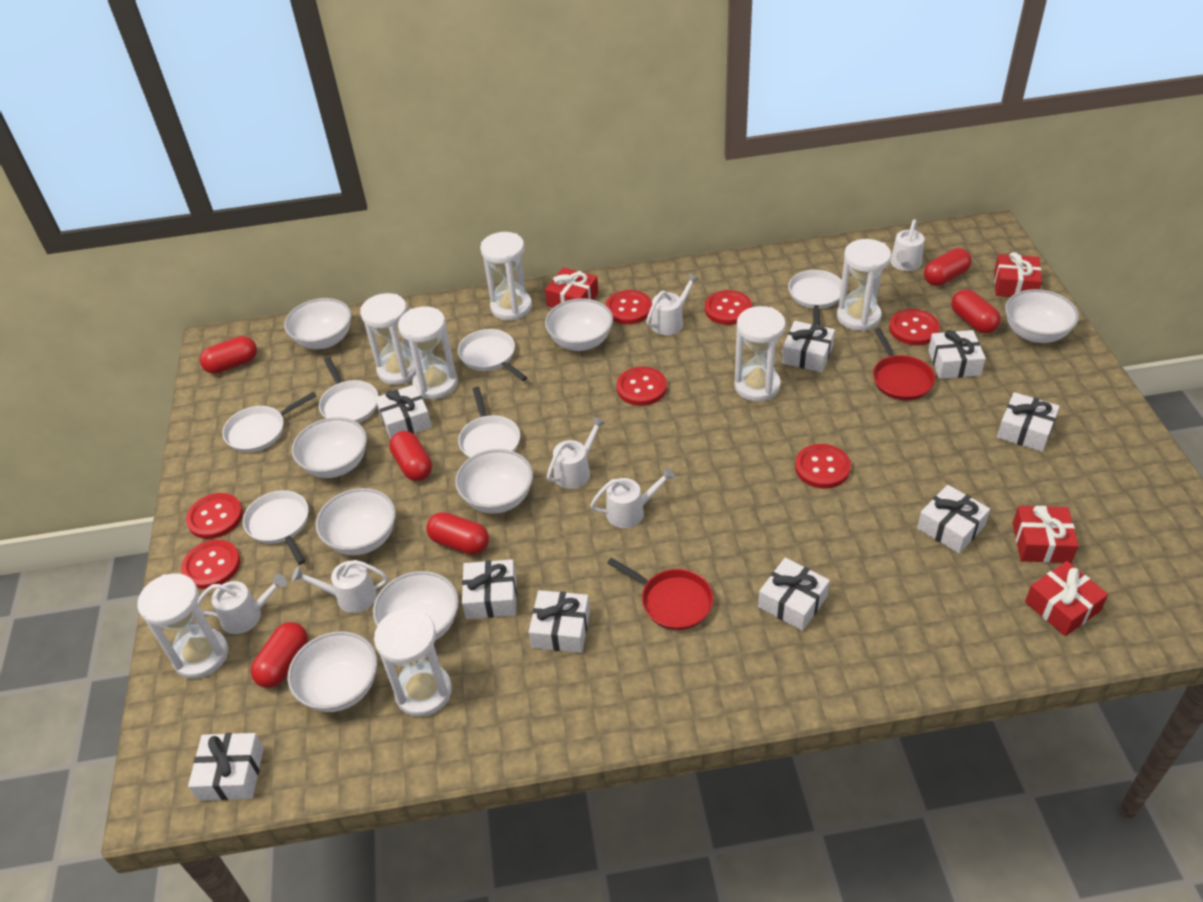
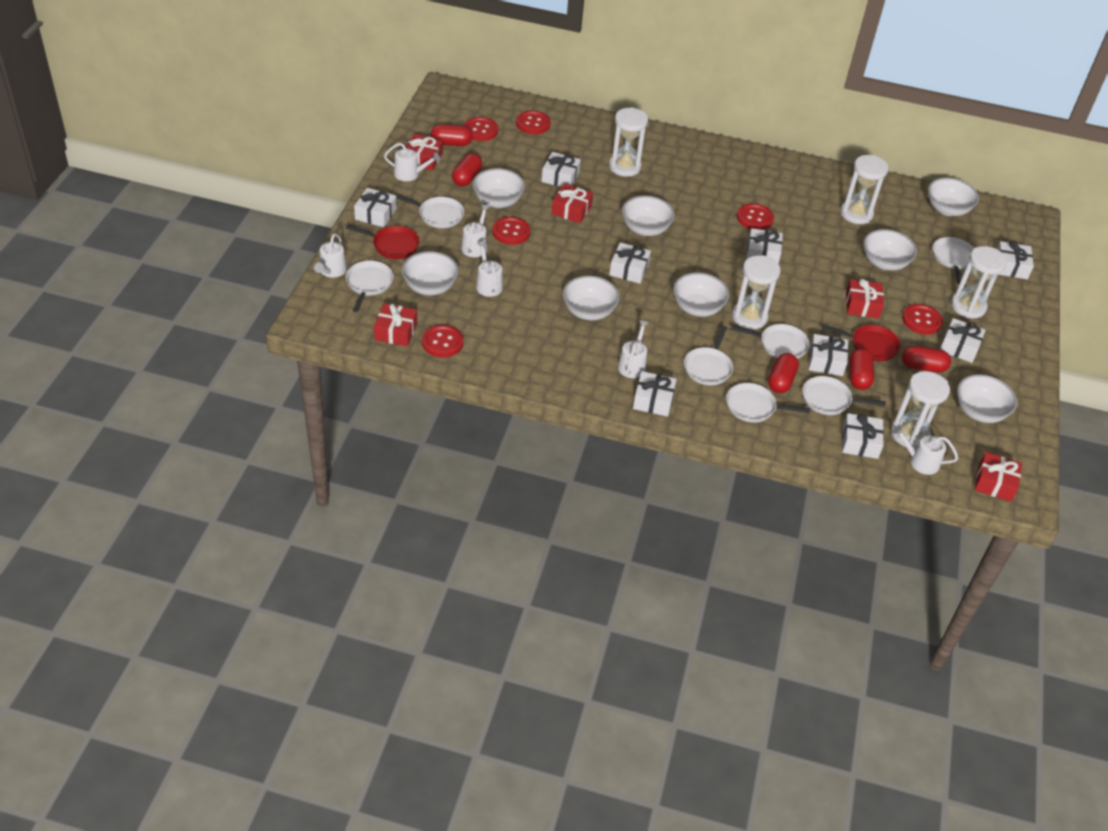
red button: 7 -> 6
red capsule: 6 -> 5
red gift: 4 -> 5
white hourglass: 7 -> 5
white pan: 6 -> 7

